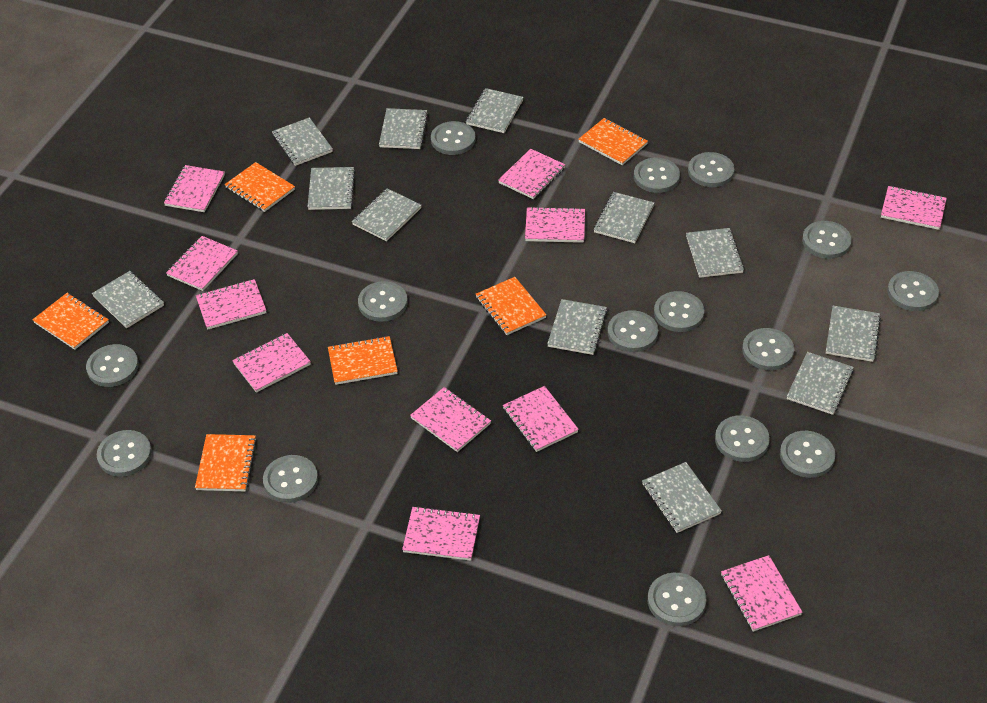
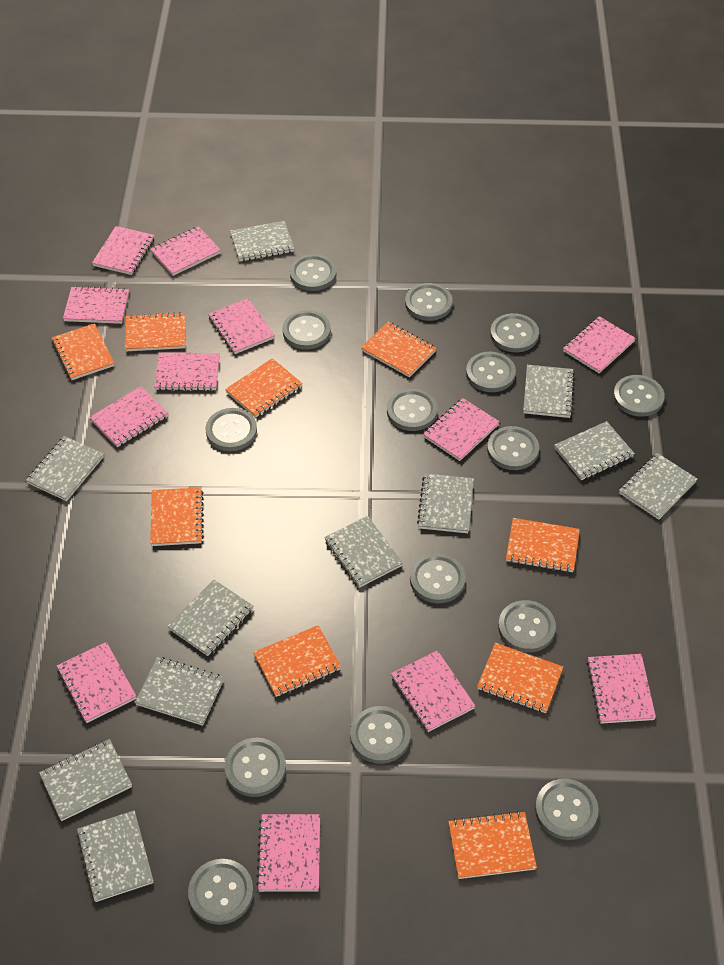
grey notebook: 12 -> 11
orange notebook: 6 -> 9
pink notebook: 11 -> 12

